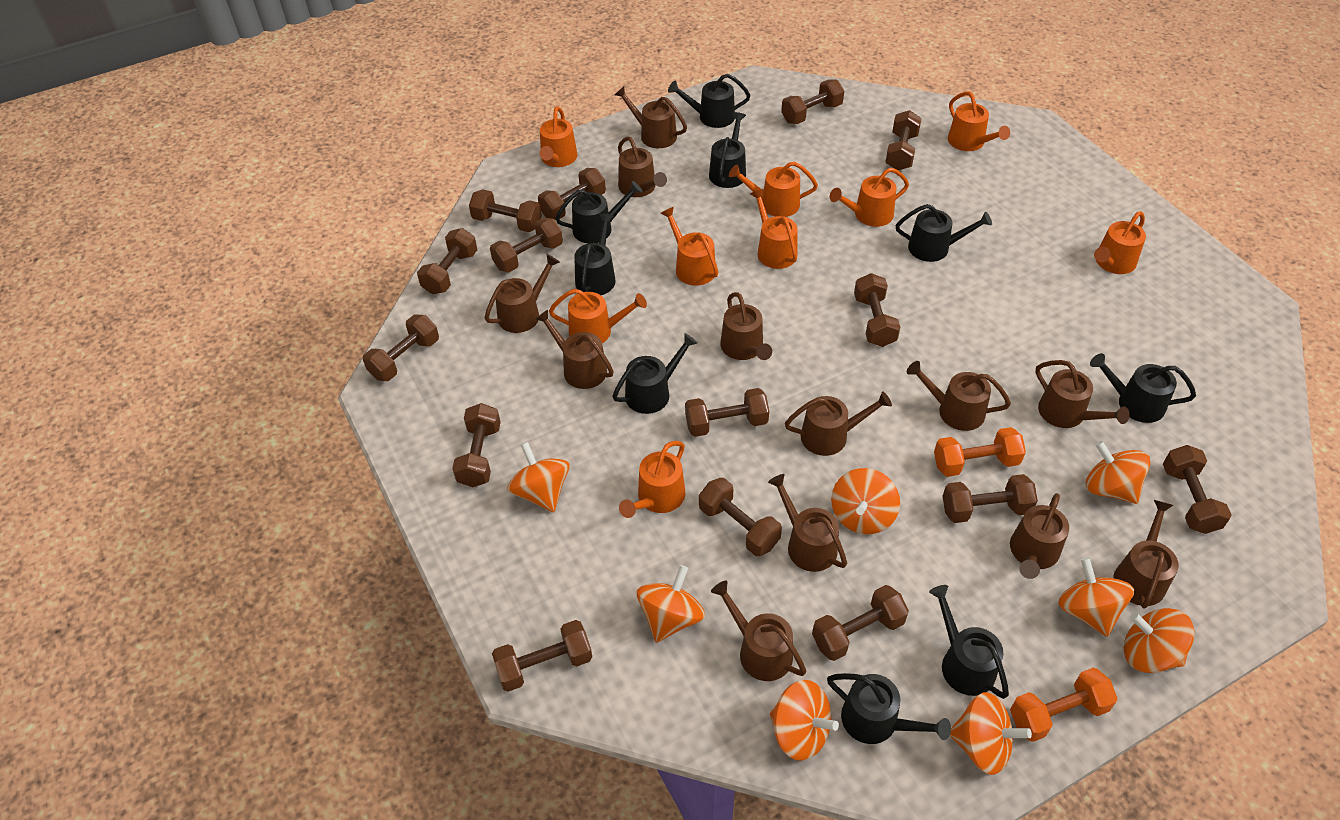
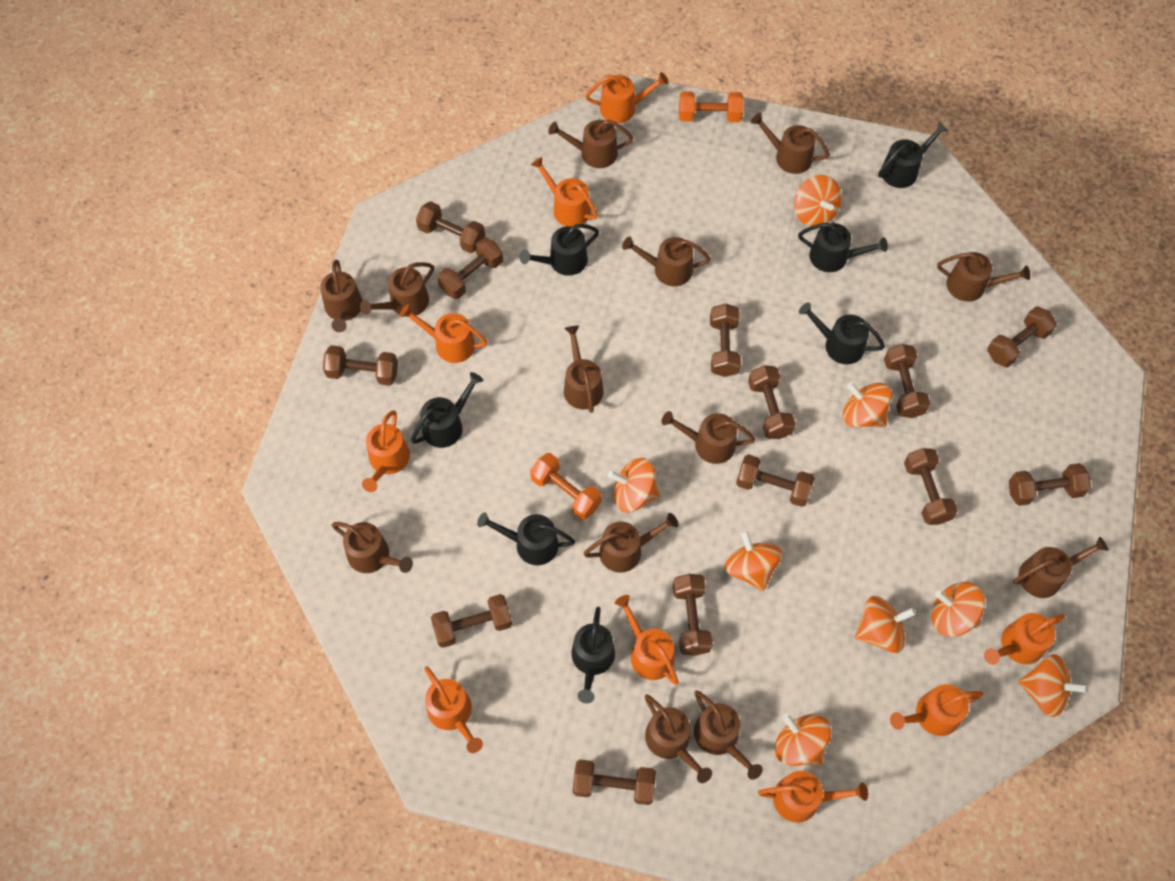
black watering can: 9 -> 7
brown dumbbell: 15 -> 13
brown watering can: 12 -> 13

